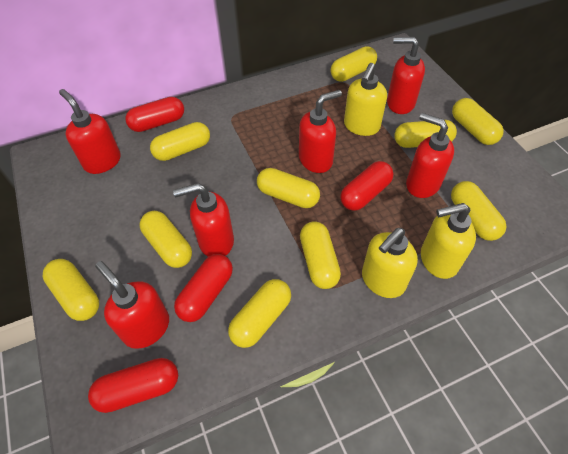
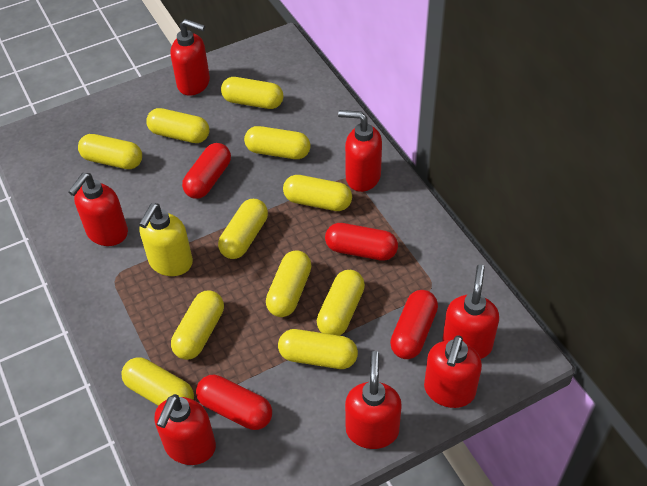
red soap dispenser: 6 -> 7
yellow capsule: 10 -> 11
yellow soap dispenser: 3 -> 1

